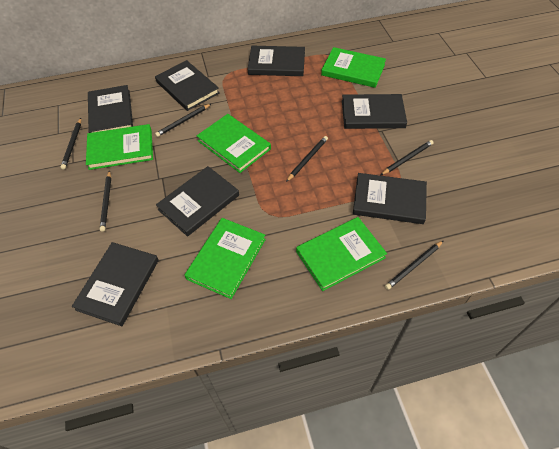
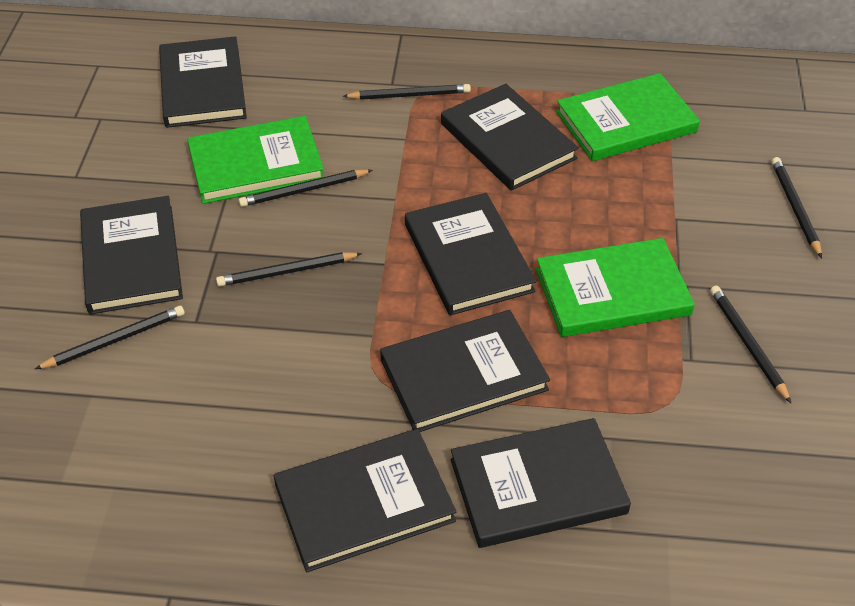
green book: 5 -> 3

